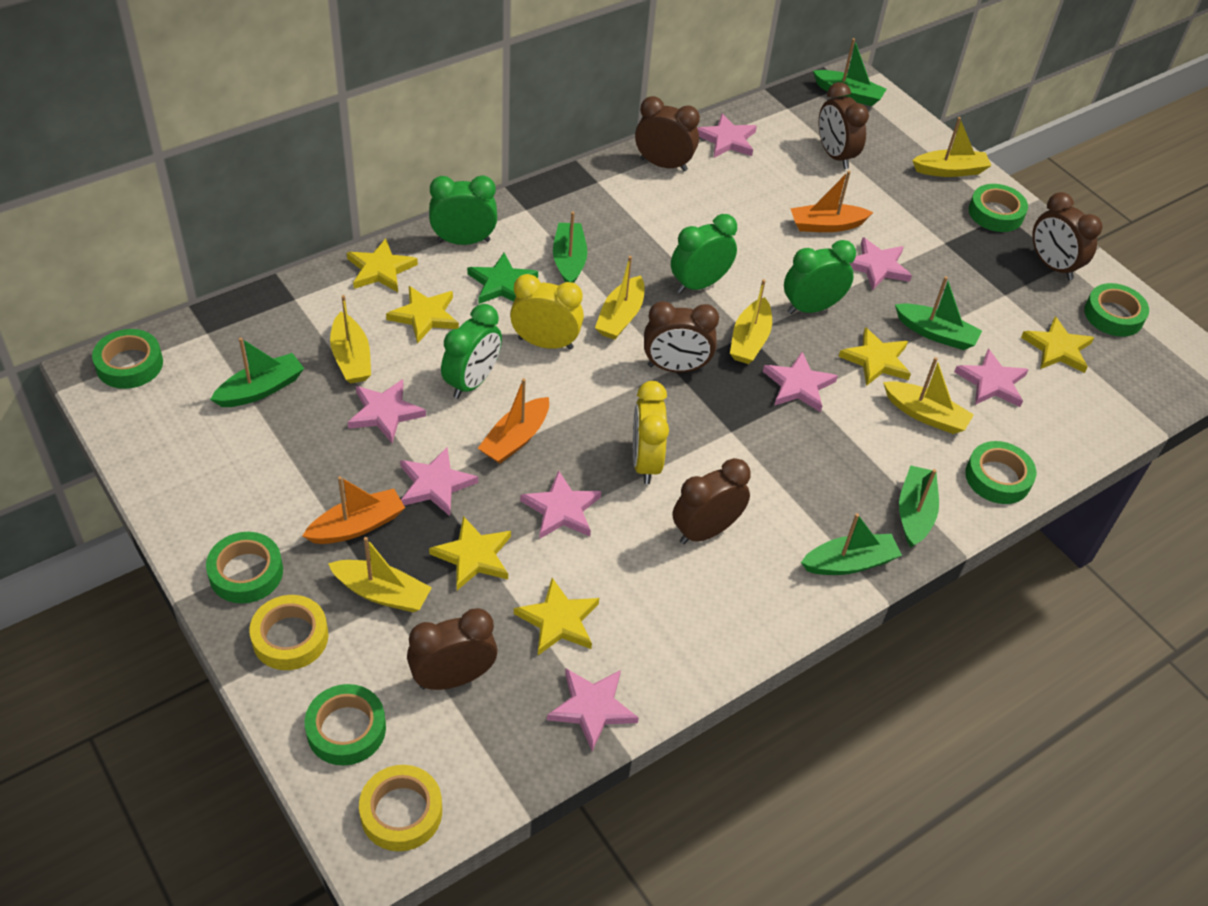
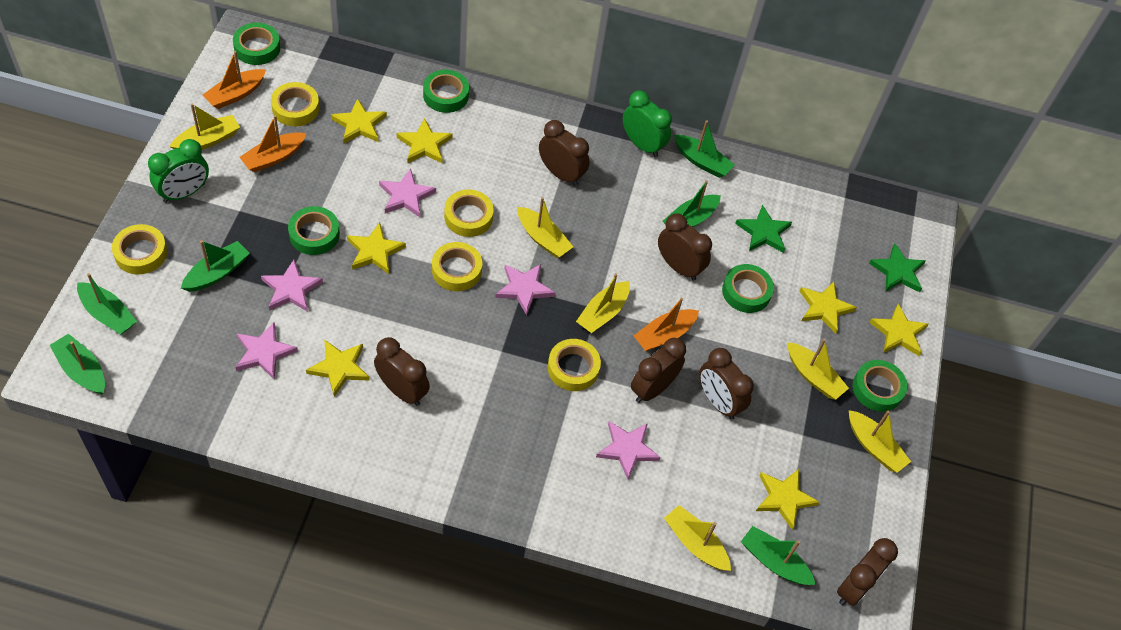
green clock: 4 -> 2
green star: 1 -> 2
green tape: 6 -> 5
pink star: 8 -> 5
yellow clock: 2 -> 0
yellow star: 6 -> 7
yellow tape: 2 -> 5

